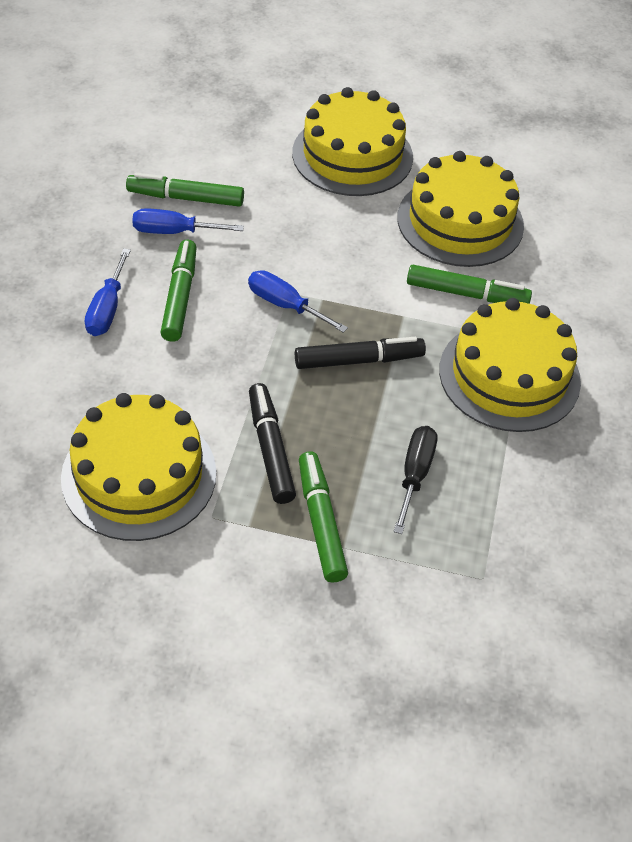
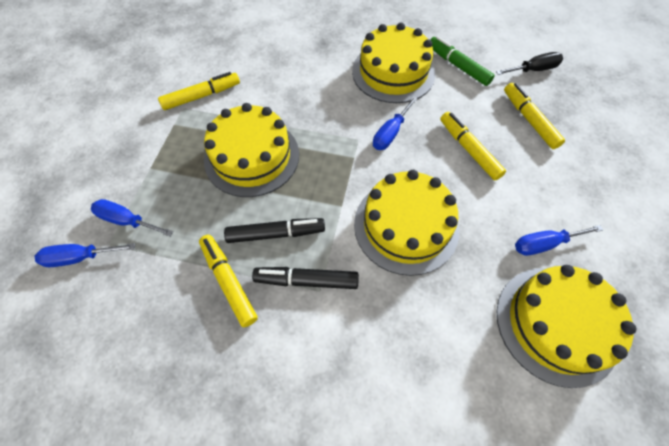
blue screwdriver: 3 -> 4
green marker: 4 -> 1
yellow marker: 0 -> 4

